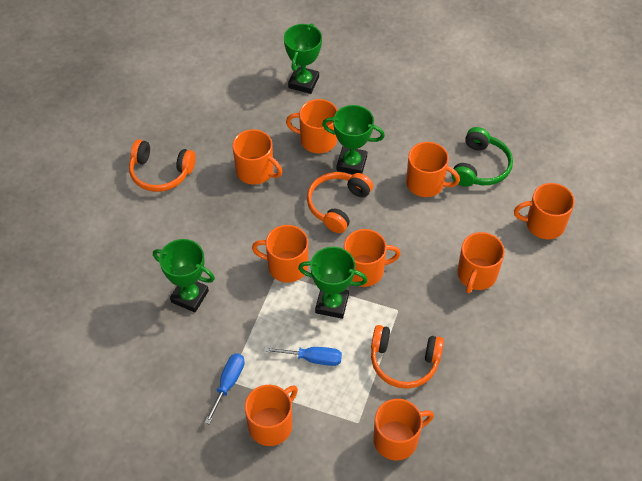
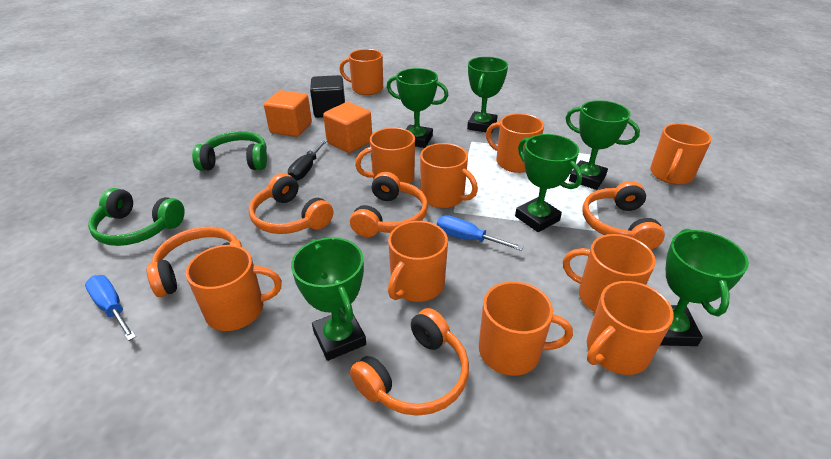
black cube: 0 -> 1
black screwdriver: 0 -> 1
green headphones: 1 -> 2
green trophy: 4 -> 6
orange cube: 0 -> 2
orange headphones: 3 -> 5
orange mug: 9 -> 10

